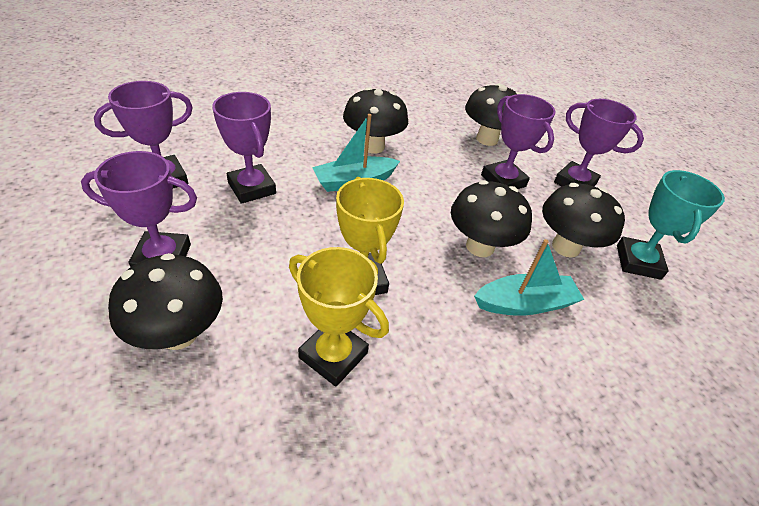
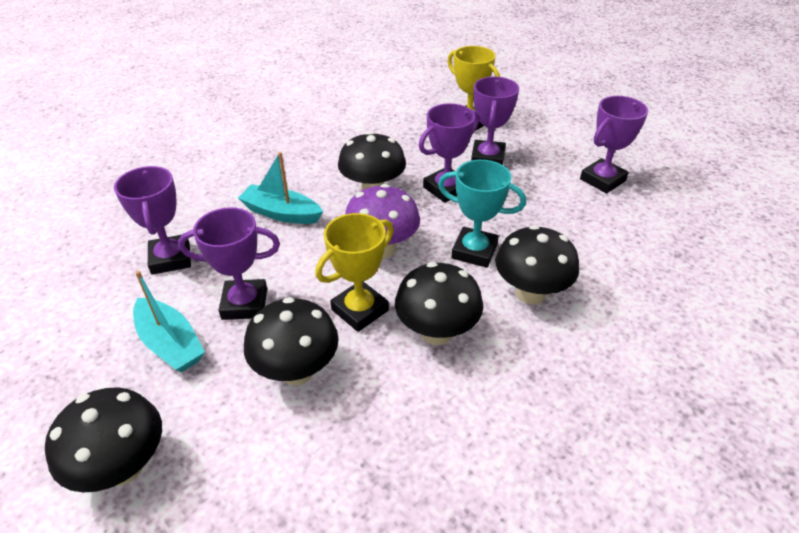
purple mushroom: 0 -> 1

